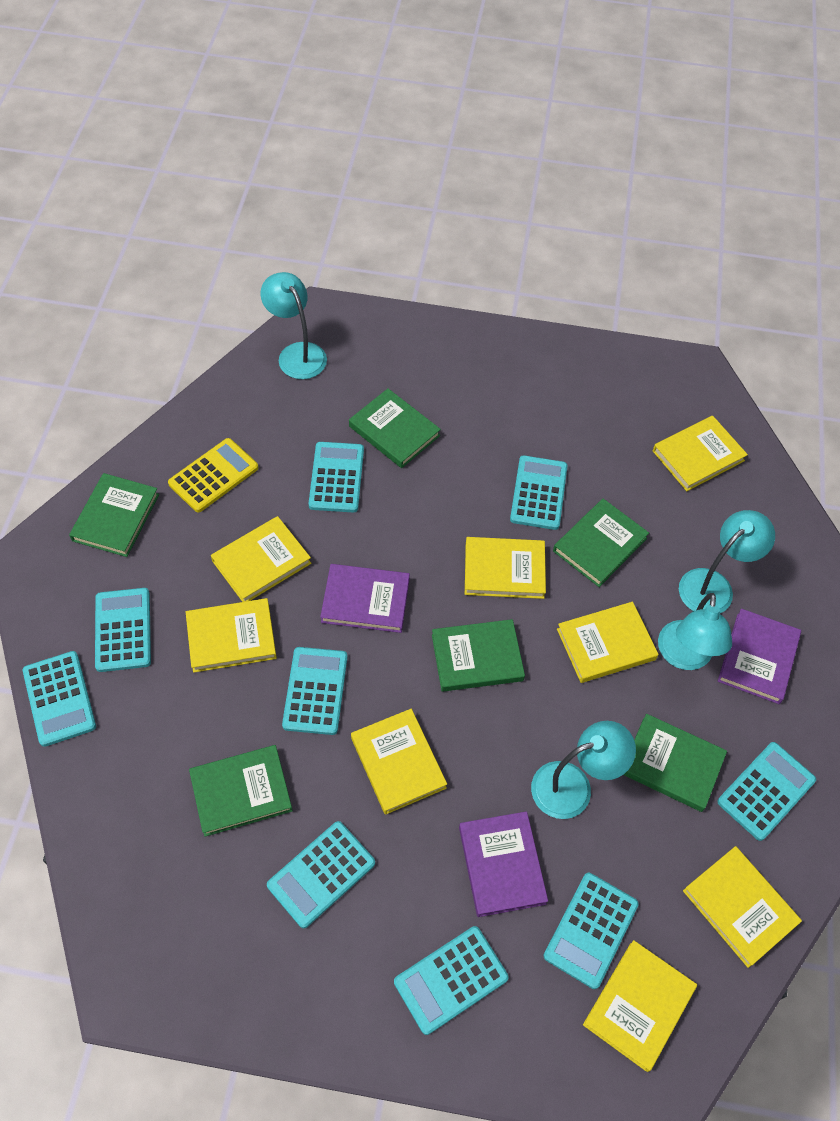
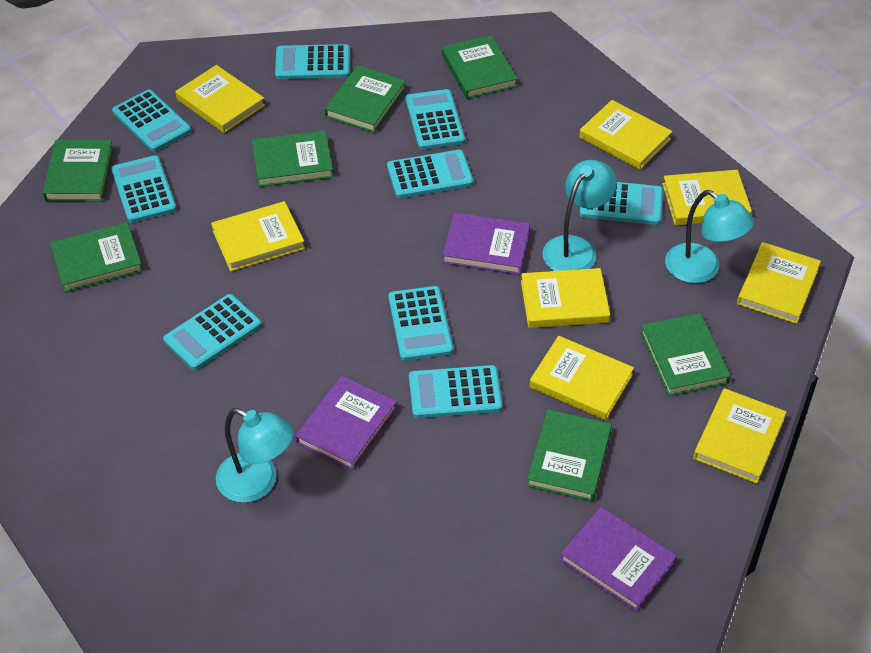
green book: 6 -> 7
turquoise lamp: 4 -> 3
yellow calculator: 1 -> 0

